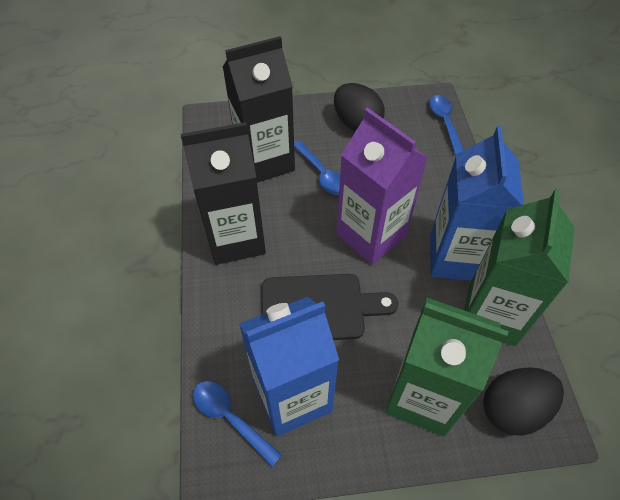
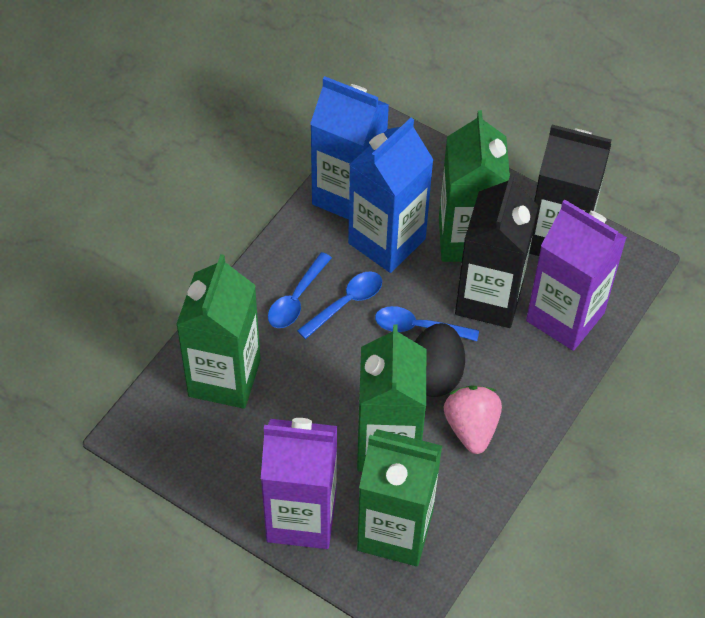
black cutting board: 1 -> 0
black egg: 2 -> 1
green carton: 2 -> 4
pink strawberry: 0 -> 1
purple carton: 1 -> 2

